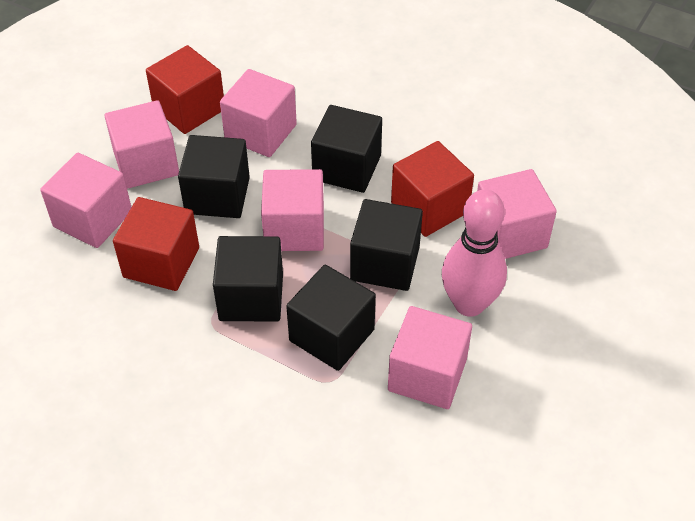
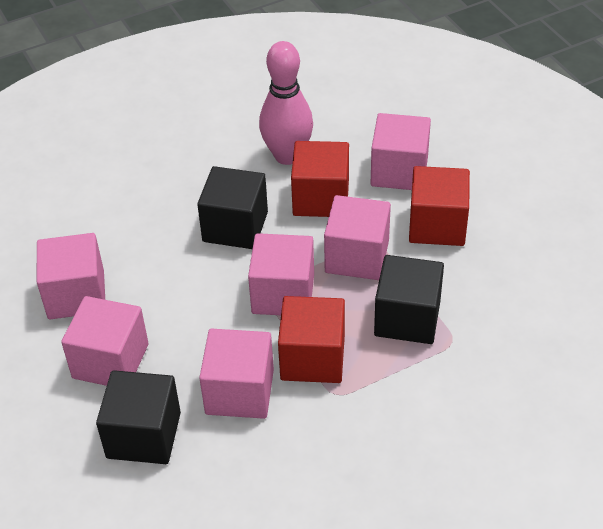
black cube: 5 -> 3

